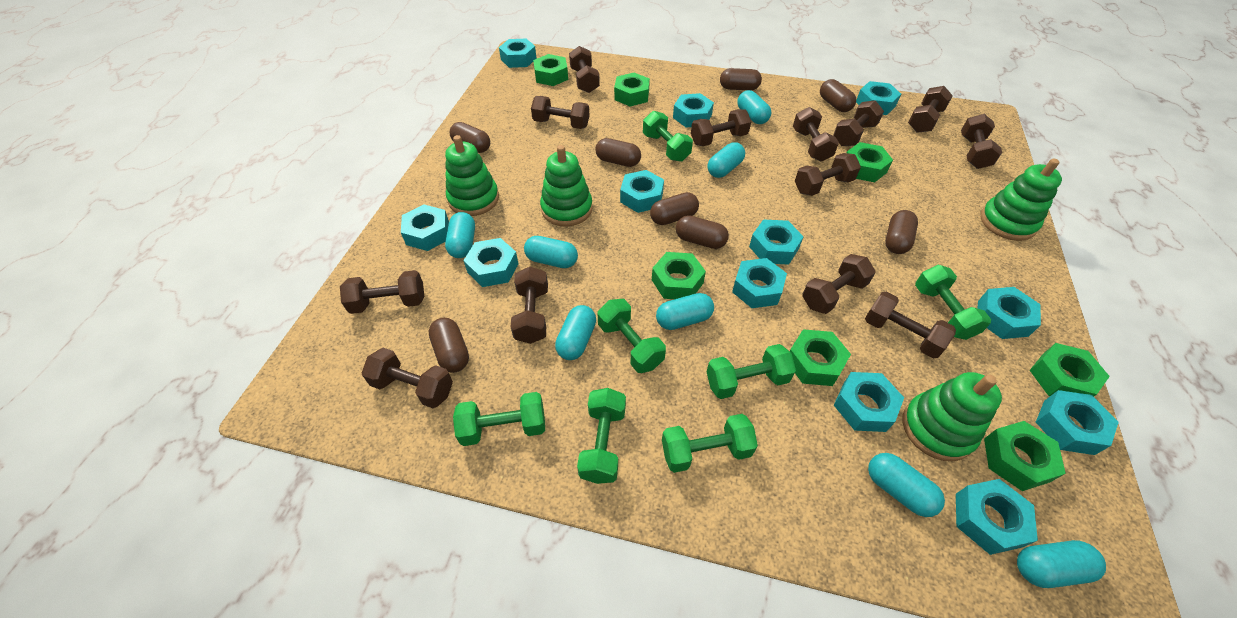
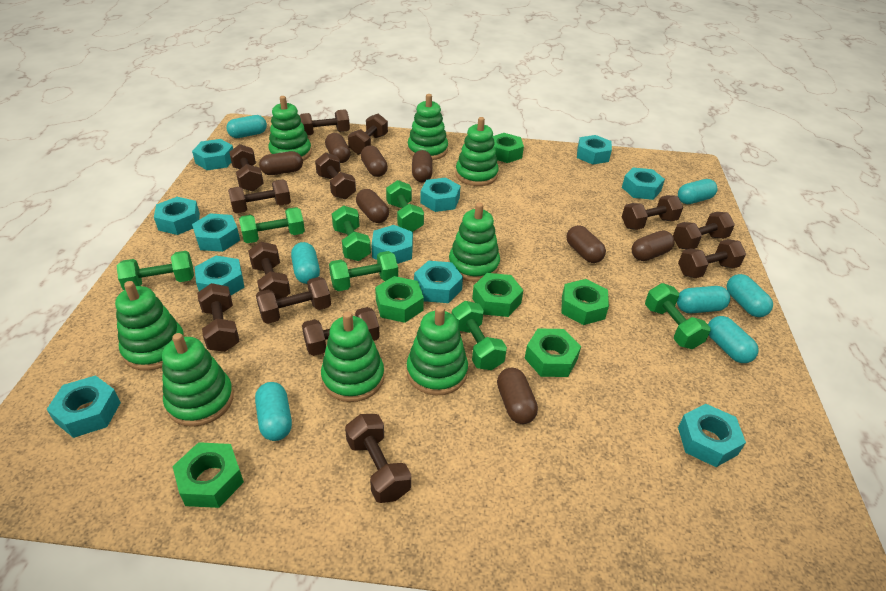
green nut: 7 -> 6
green stacking toy: 4 -> 8
turquoise capsule: 8 -> 7
turquoise nut: 12 -> 11

